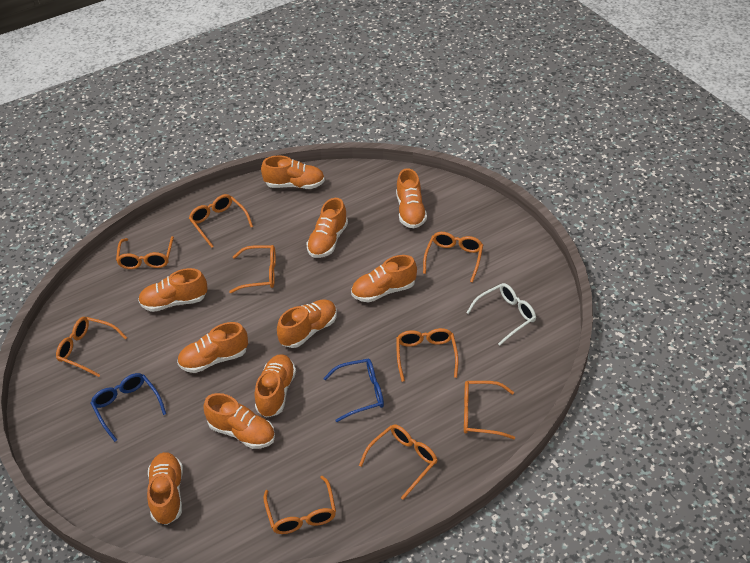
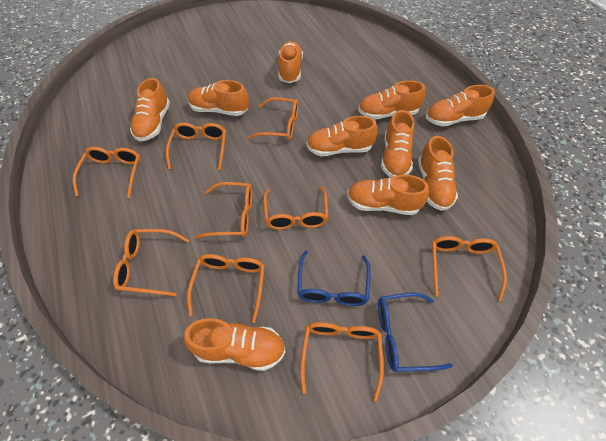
white glasses: 1 -> 0

